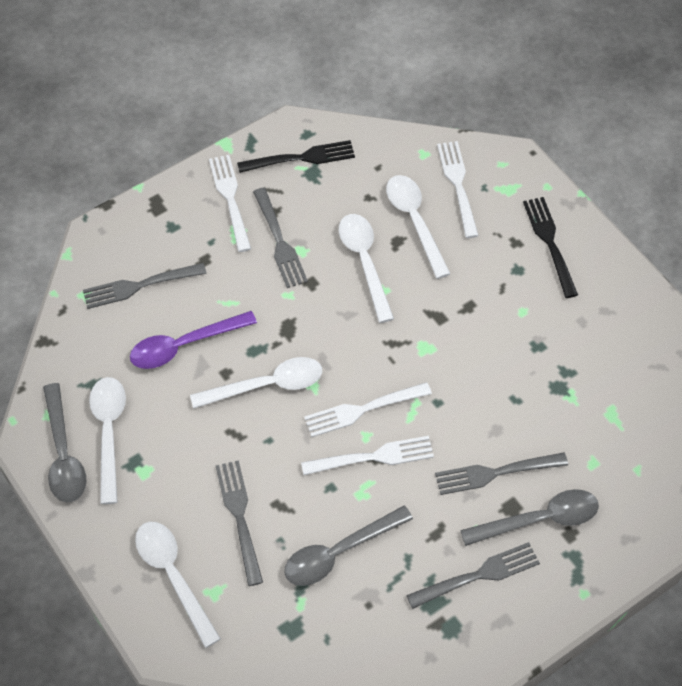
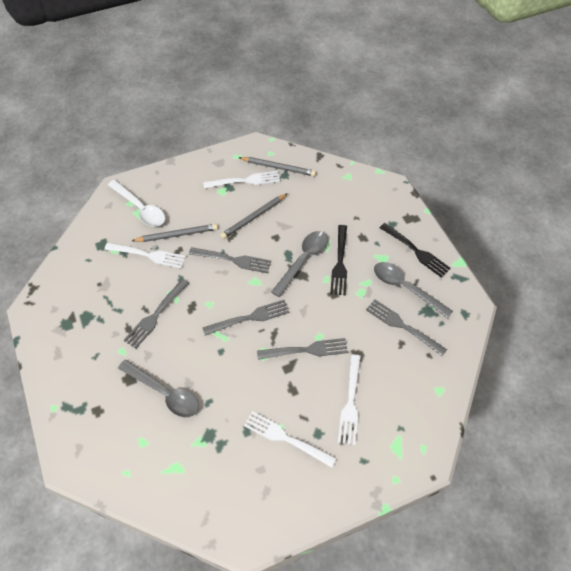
grey pencil: 0 -> 3
purple spoon: 1 -> 0
white spoon: 5 -> 1

